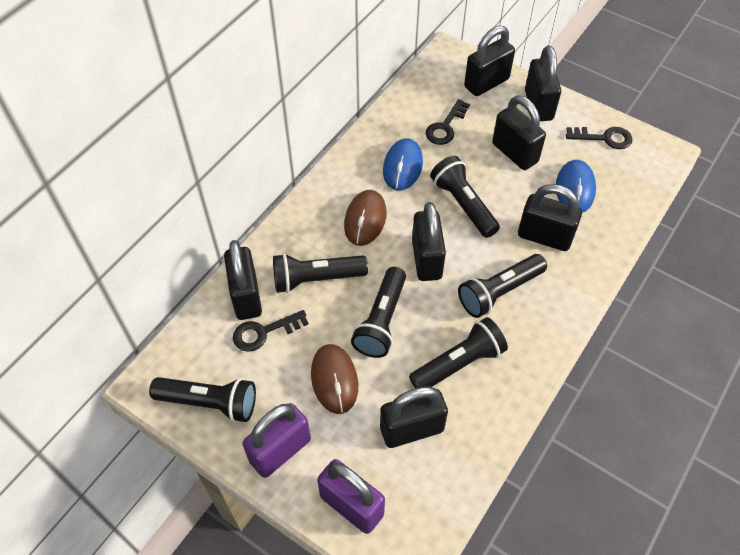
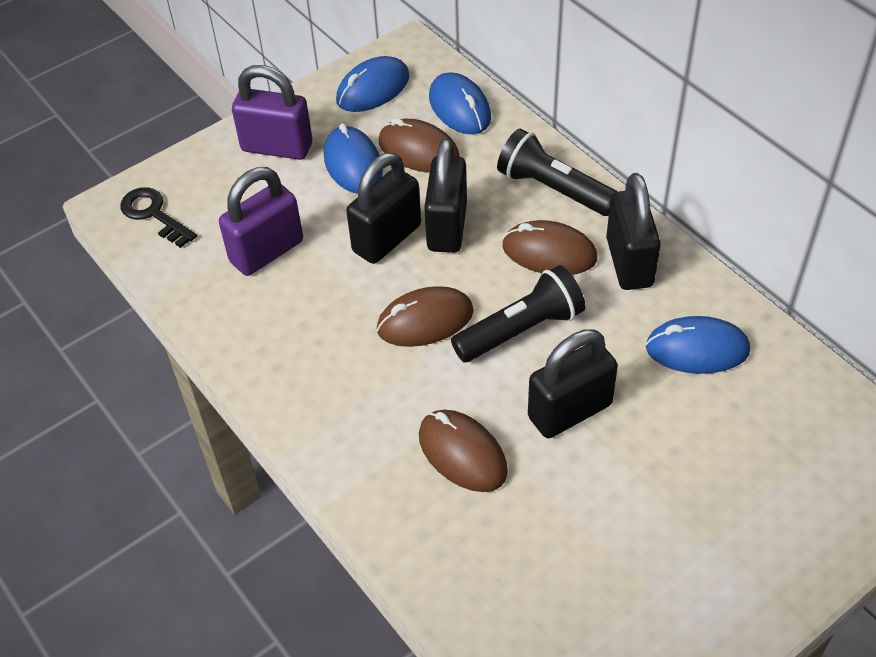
black flashlight: 6 -> 2
black key: 3 -> 1
black padlock: 7 -> 4
blue mouse: 2 -> 4
brown mouse: 2 -> 4

